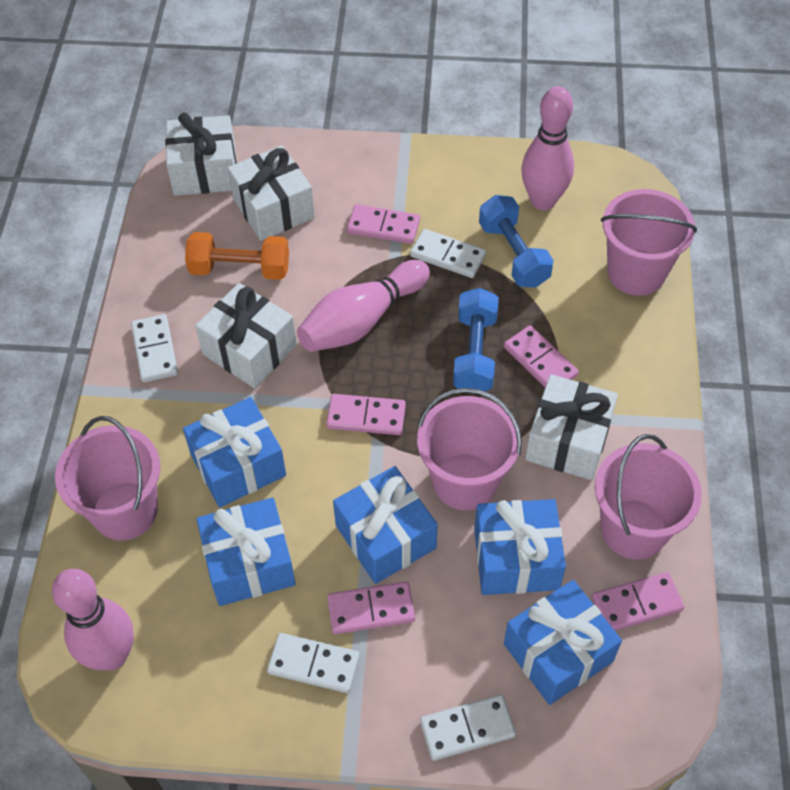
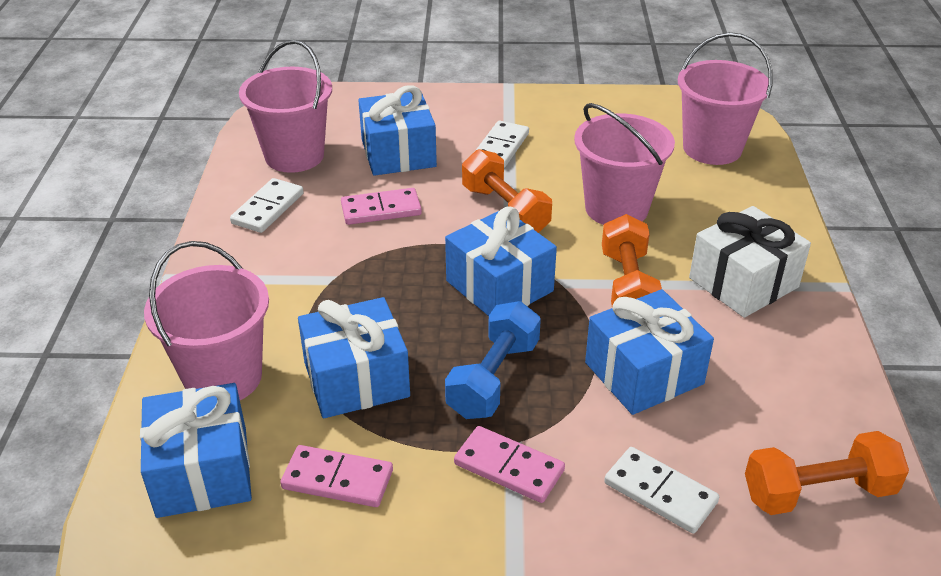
blue dumbbell: 2 -> 1
orange dumbbell: 1 -> 3
pink bowling pin: 3 -> 0
pink domino: 5 -> 3
white domino: 4 -> 3
white gift: 4 -> 1

